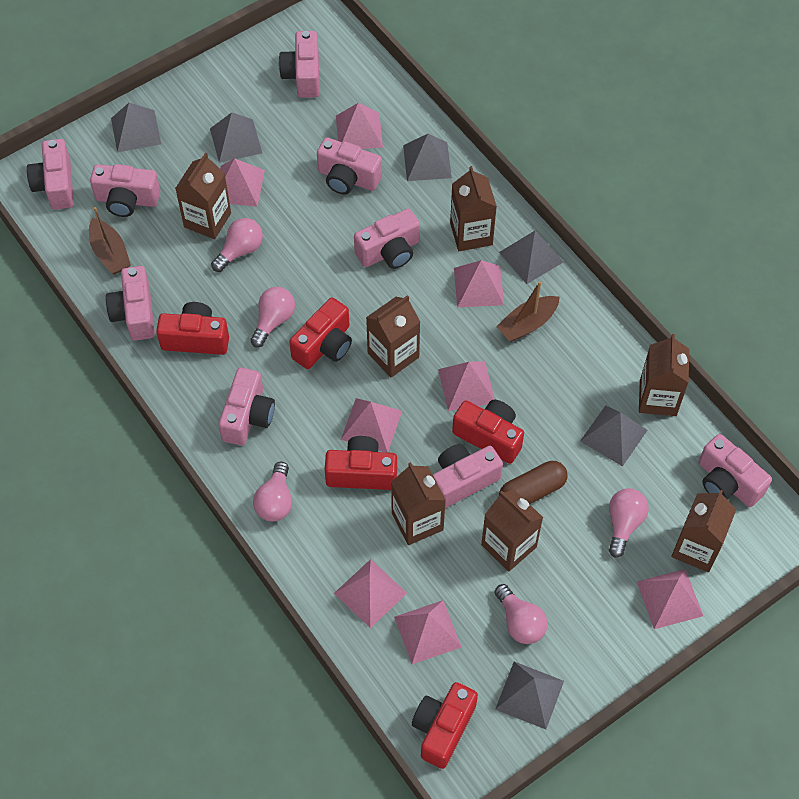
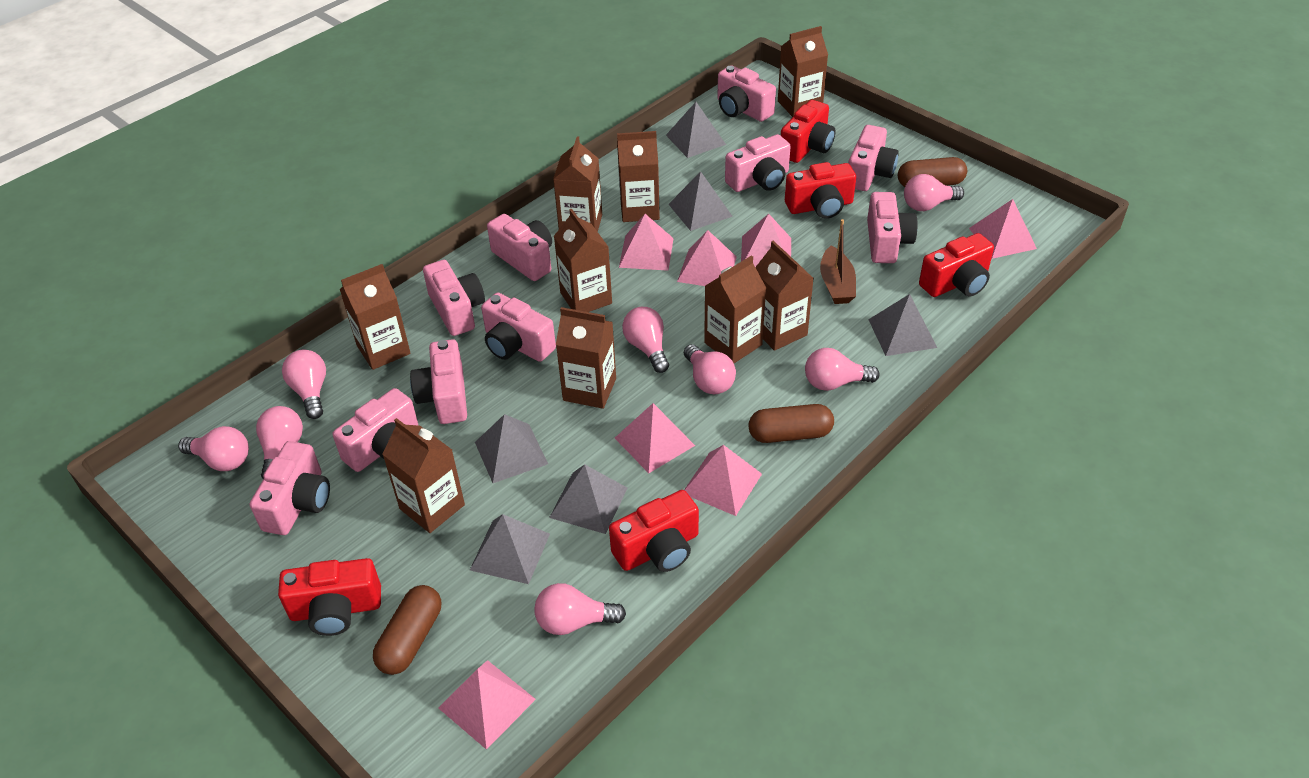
brown boat: 2 -> 1
brown capsule: 1 -> 3
brown carton: 7 -> 9
pink camera: 9 -> 10
pink light bulb: 5 -> 8
pink pyramid: 8 -> 7

